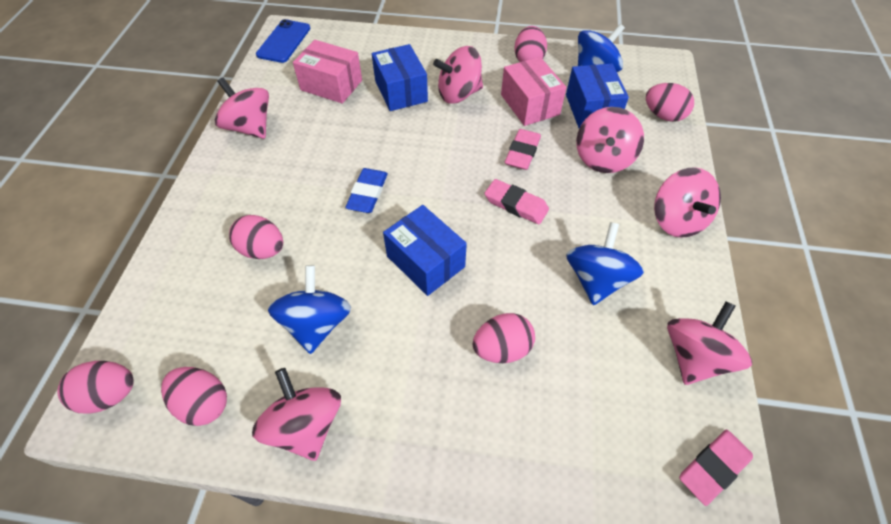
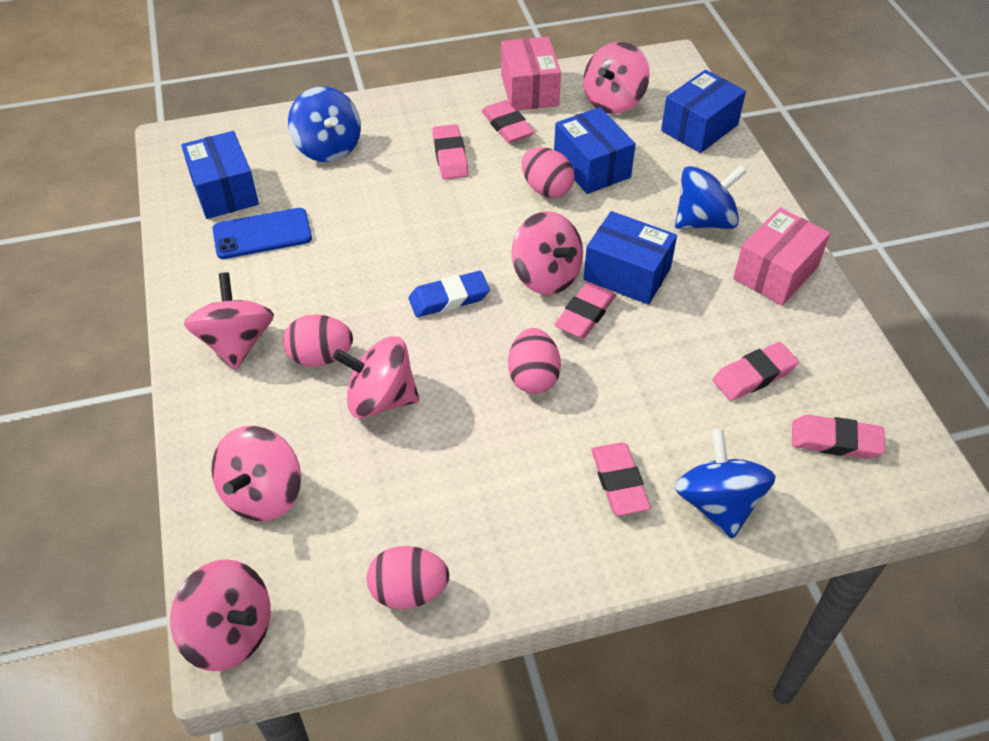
blue box: 3 -> 4
pink egg: 6 -> 4
pink eraser: 3 -> 6

